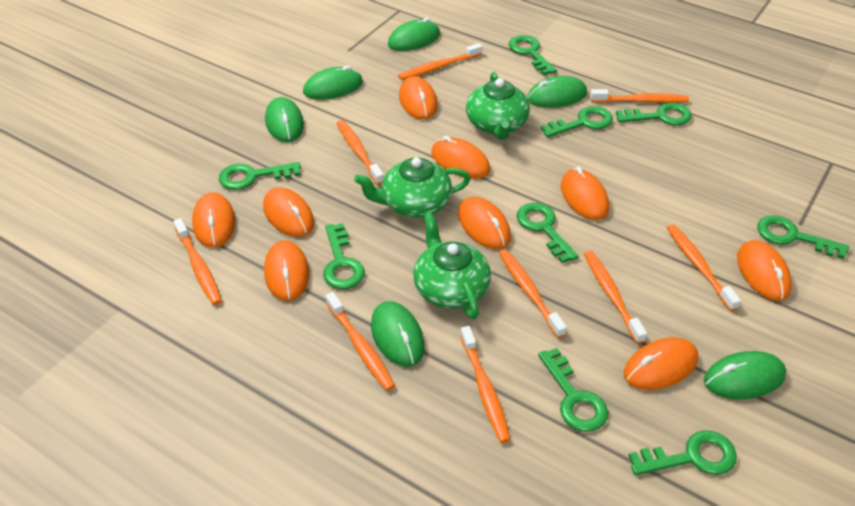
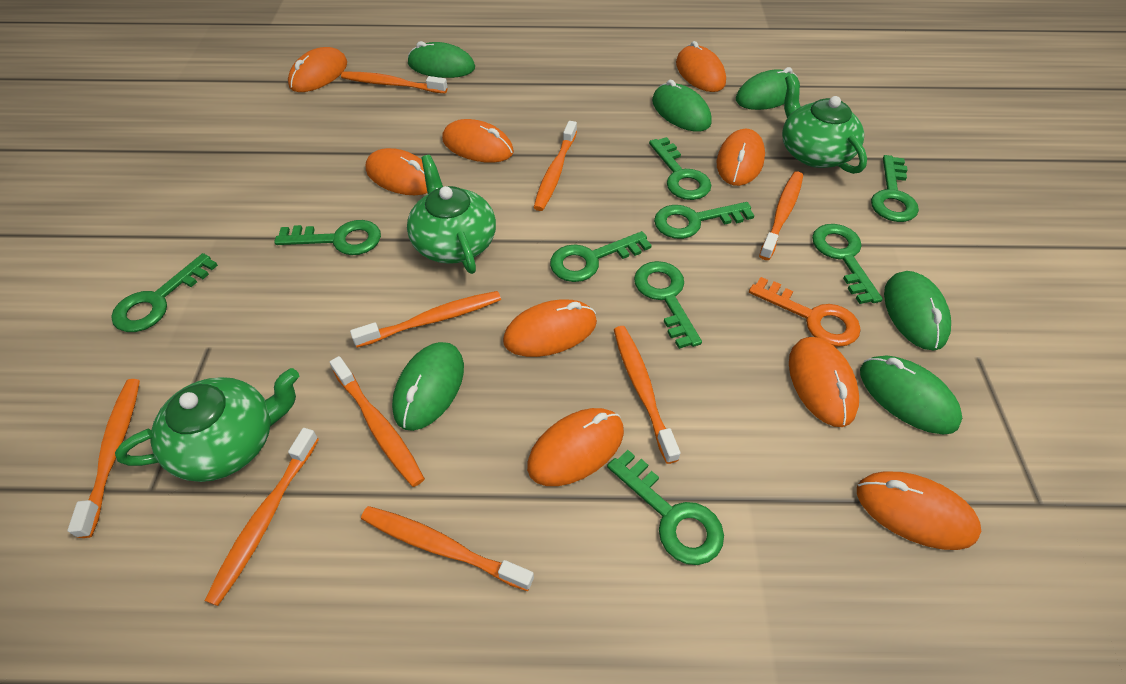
orange key: 0 -> 1

